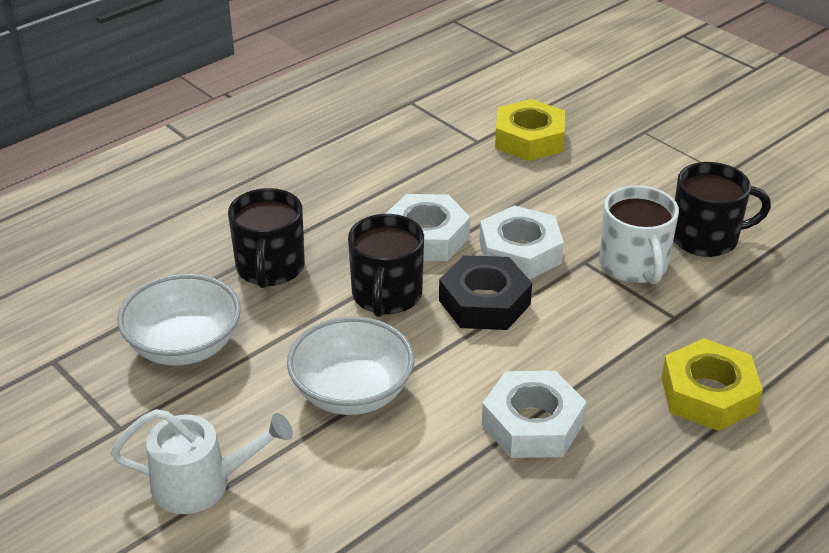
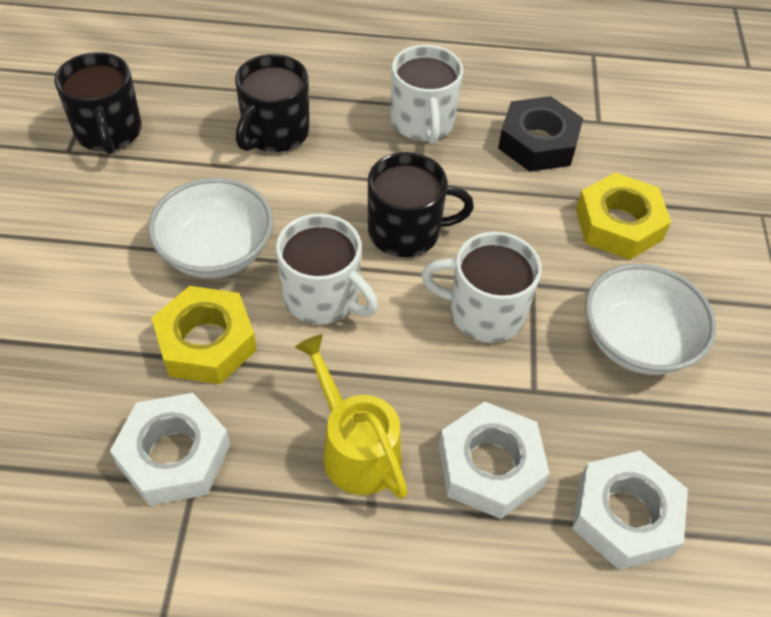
white mug: 1 -> 3
white watering can: 1 -> 0
yellow watering can: 0 -> 1

